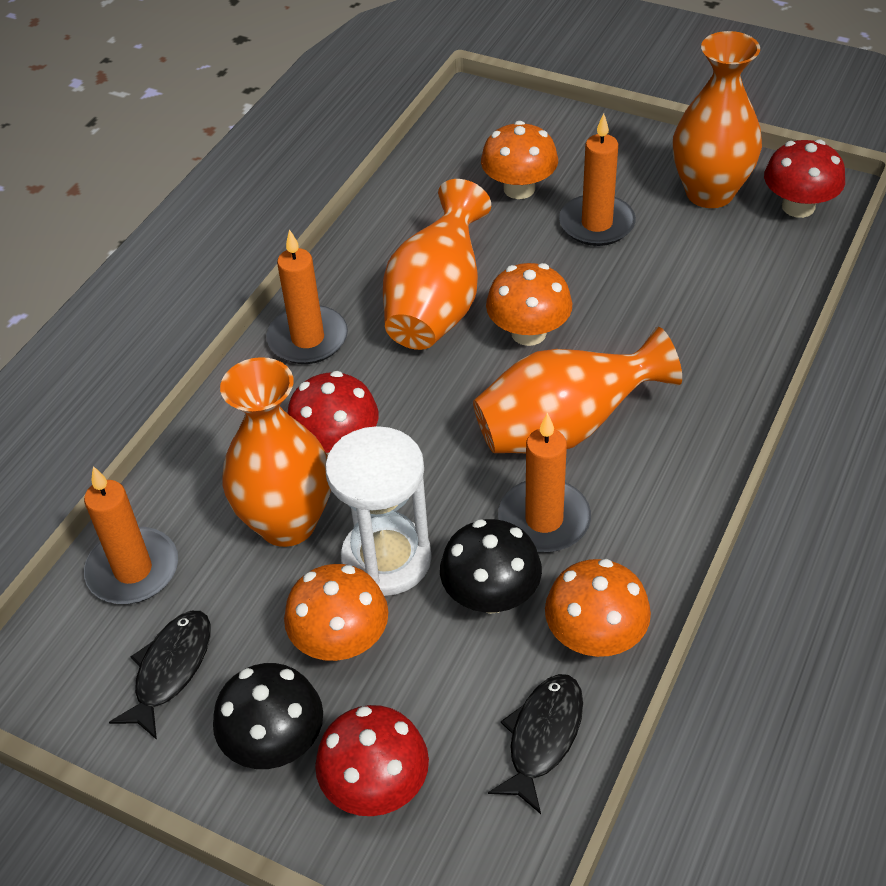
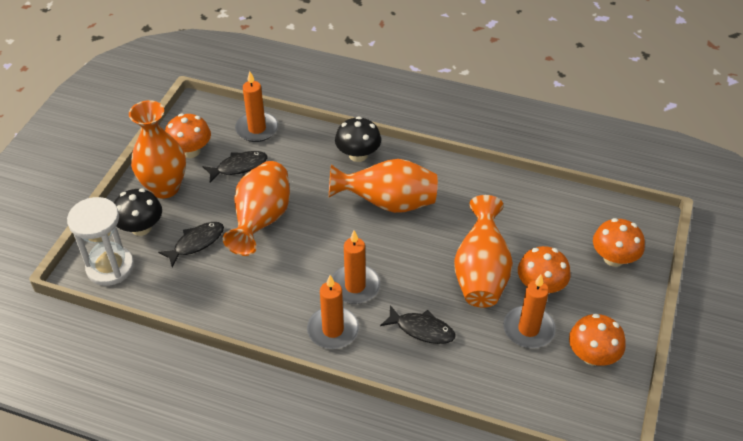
black fish: 2 -> 3
red mushroom: 3 -> 0

